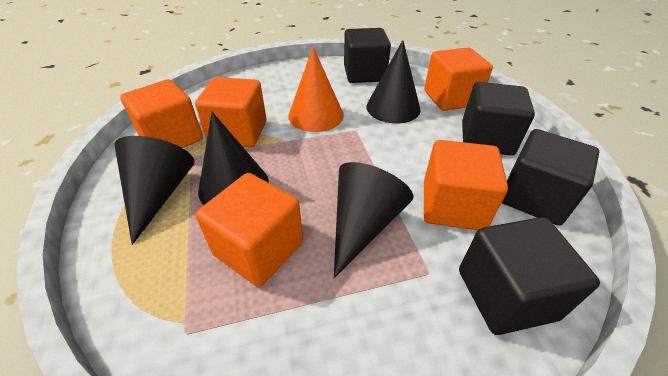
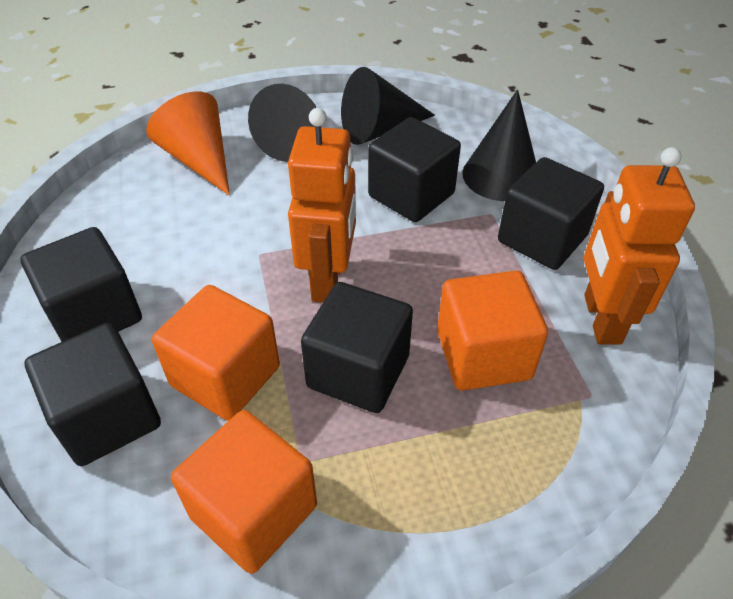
black cone: 4 -> 3
black cube: 4 -> 5
orange cube: 5 -> 3
orange robot: 0 -> 2

